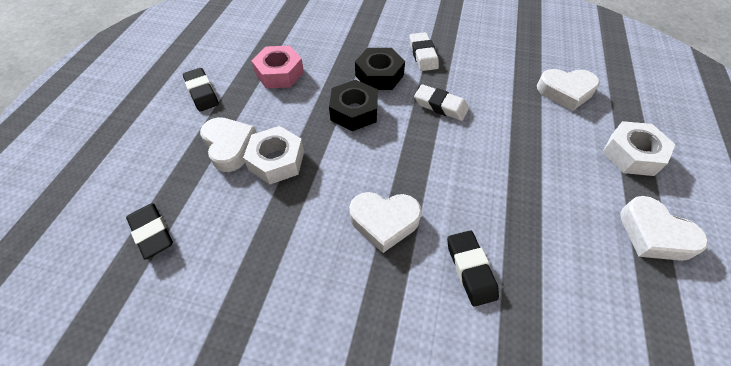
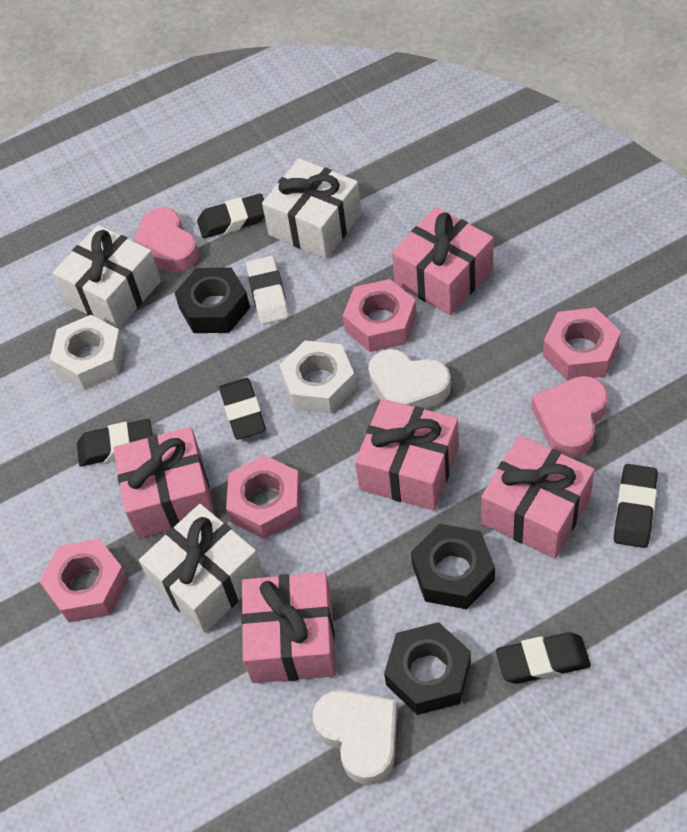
black eraser: 3 -> 5
black nut: 2 -> 3
pink gift: 0 -> 5
pink heart: 0 -> 2
pink nut: 1 -> 4
white eraser: 2 -> 1
white gift: 0 -> 3
white heart: 4 -> 2

